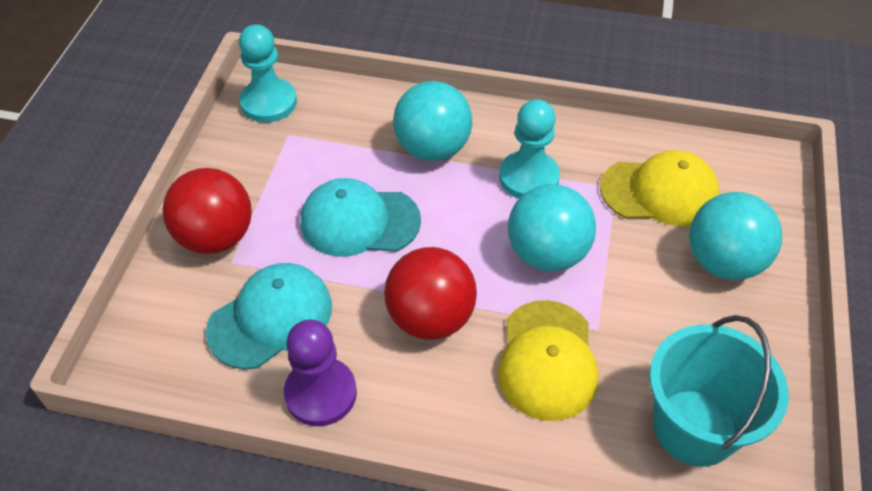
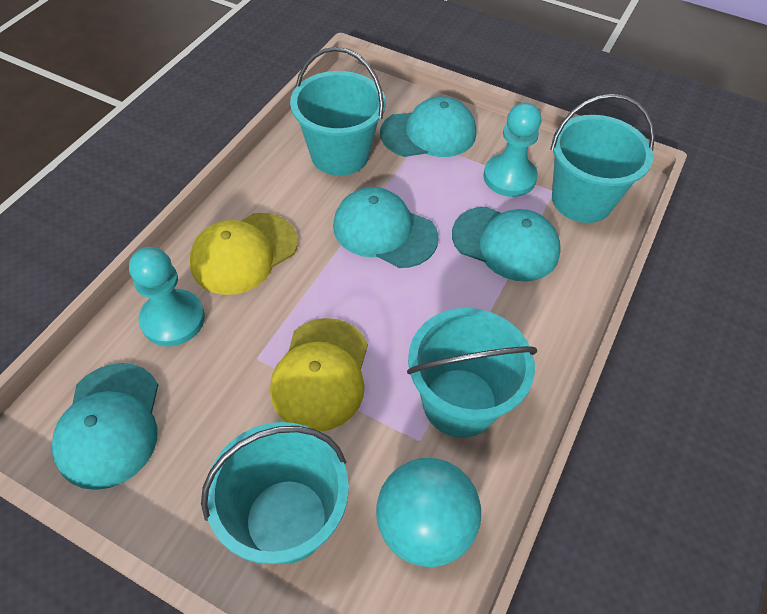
purple pawn: 1 -> 0
red ball: 2 -> 0
turquoise ball: 3 -> 1
turquoise bucket: 1 -> 4
turquoise cap: 2 -> 4

